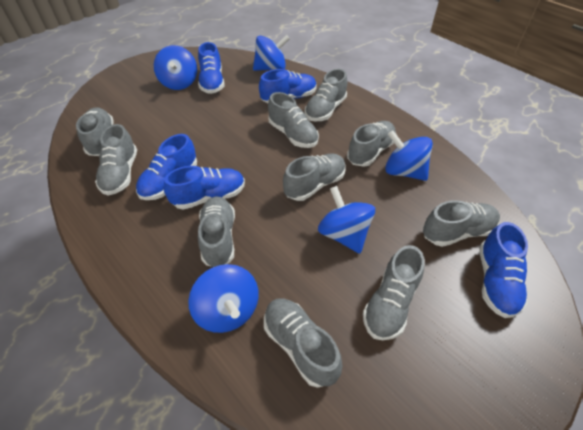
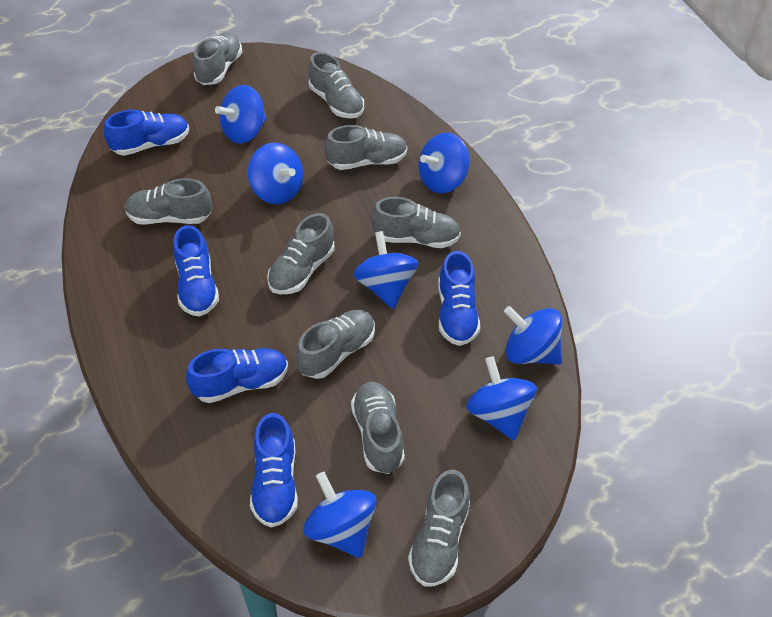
blue spinning top: 5 -> 7
grey shoe: 10 -> 9

